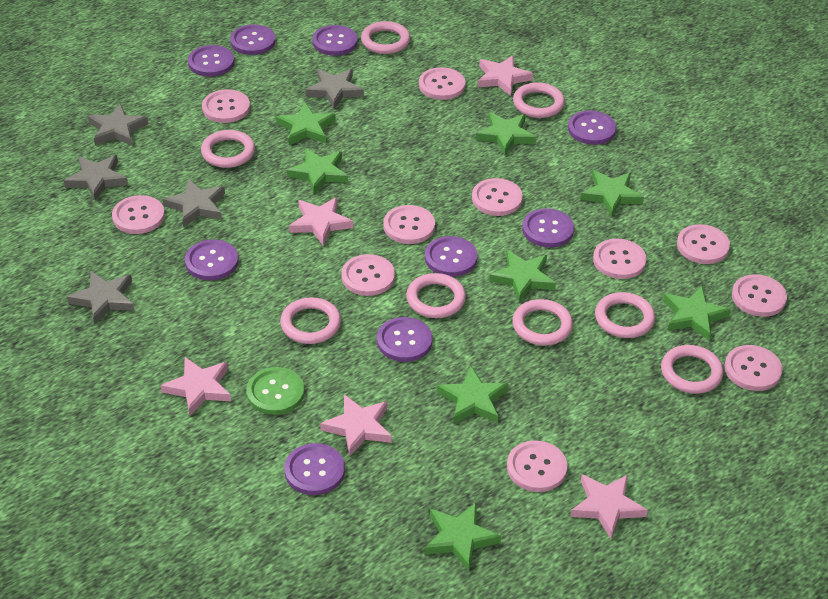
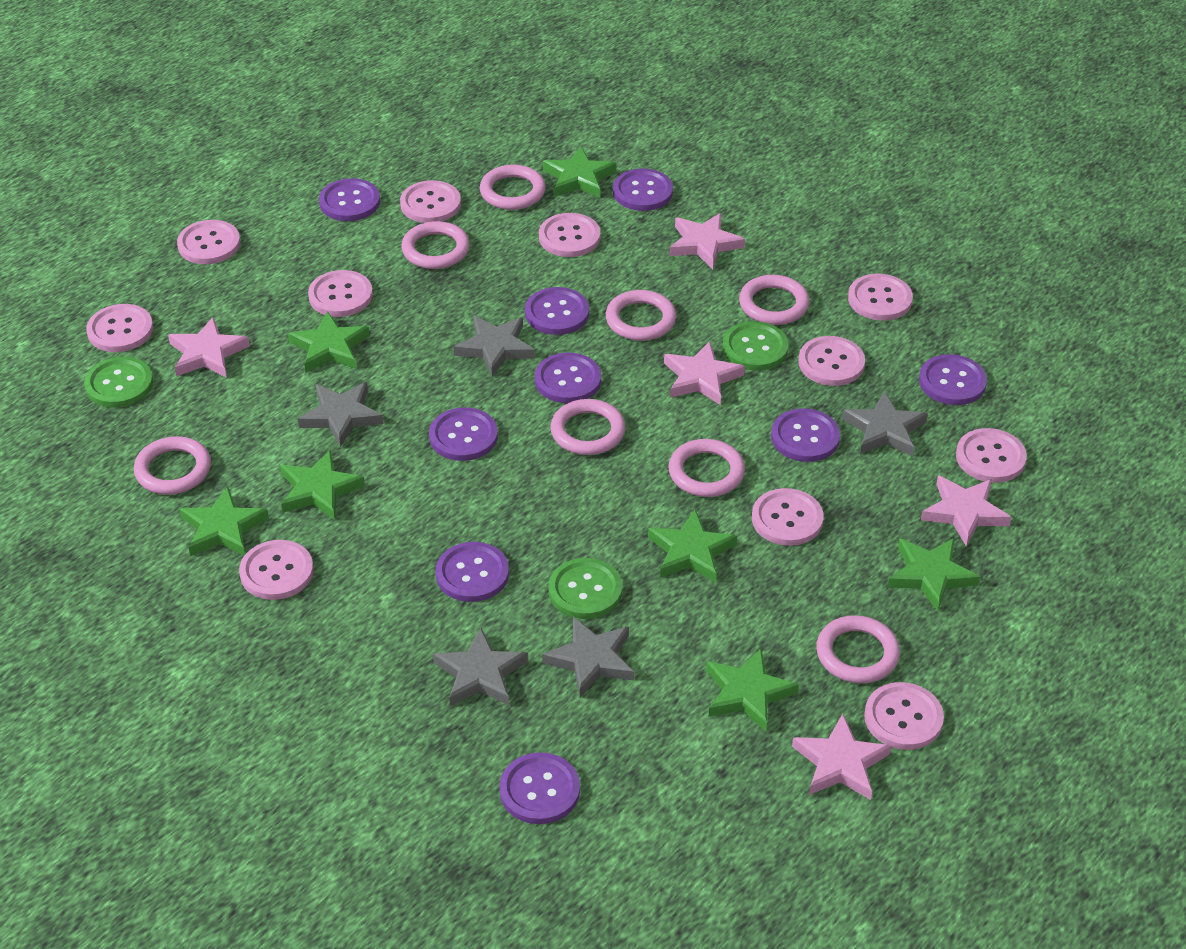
green button: 1 -> 3
green star: 8 -> 7

